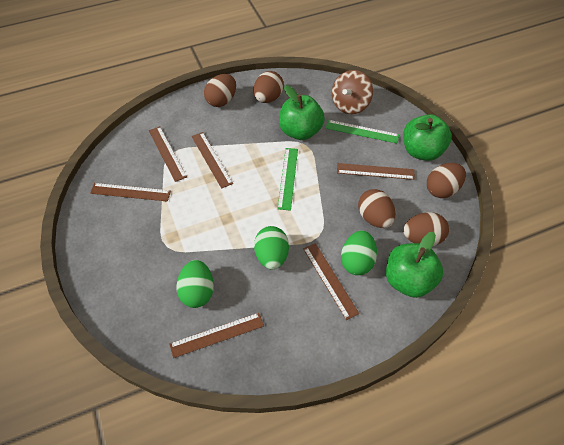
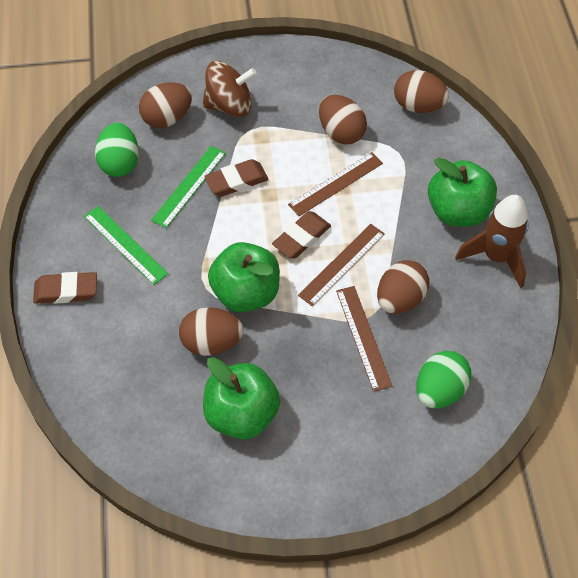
brown eraser: 0 -> 3
brown rocket: 0 -> 1
brown ruler: 6 -> 3
green egg: 3 -> 2

